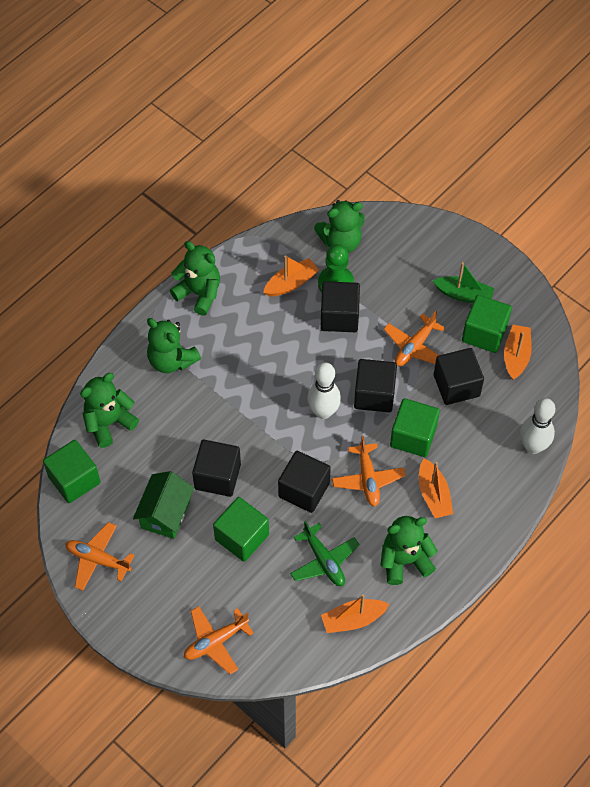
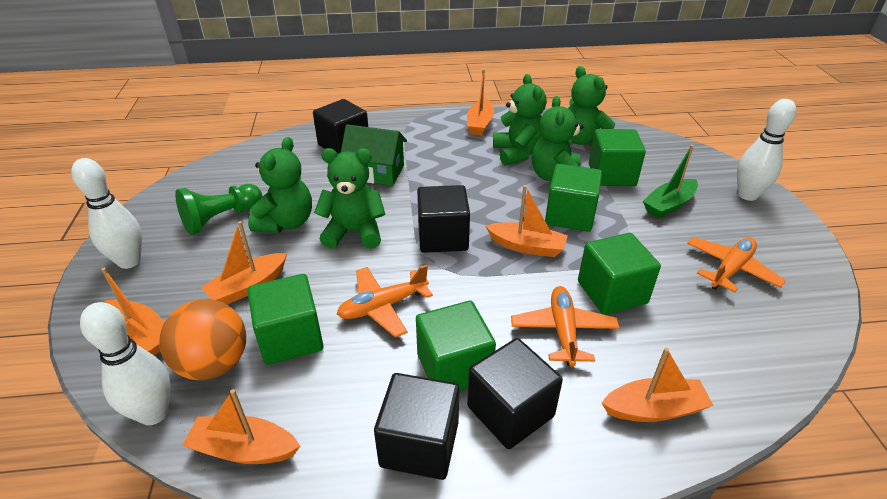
black cube: 5 -> 4
green cube: 4 -> 5
green plane: 1 -> 0
orange ball: 0 -> 1
orange boat: 4 -> 6
orange plane: 4 -> 3
white bowling pin: 2 -> 3

